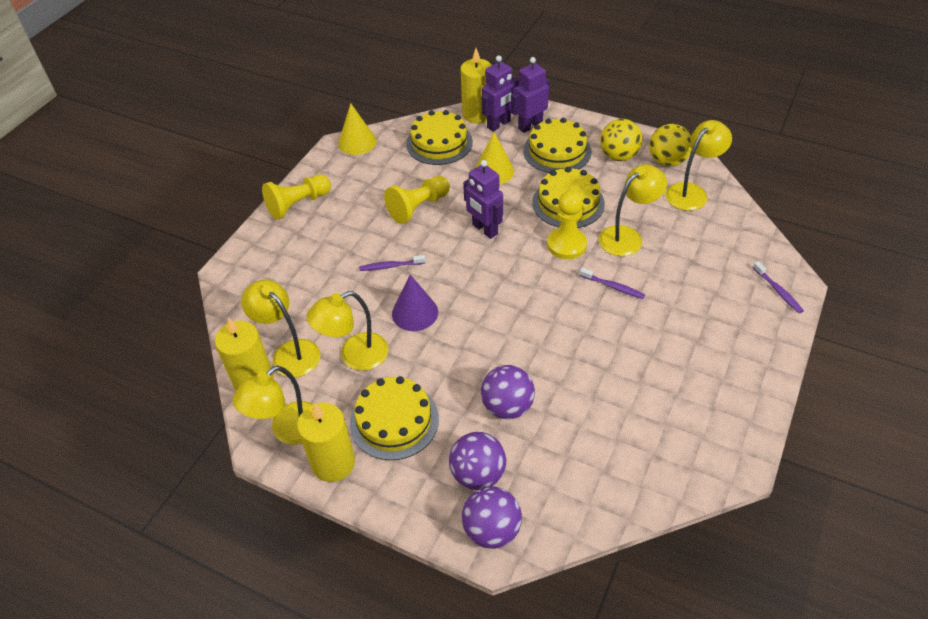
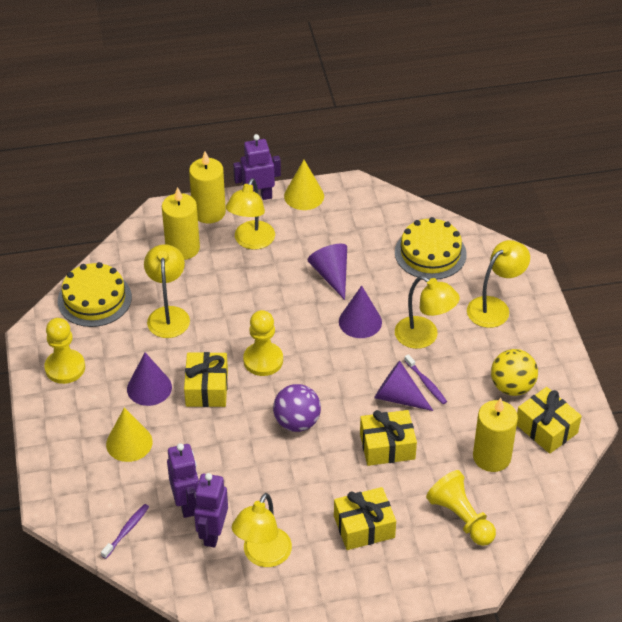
purple ball: 3 -> 1
purple cone: 1 -> 4
purple toothbrush: 3 -> 2
yellow ball: 2 -> 1
yellow cake: 4 -> 2
yellow gift: 0 -> 4

